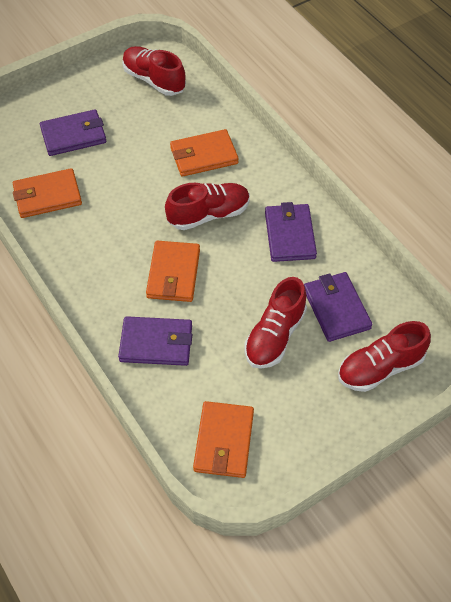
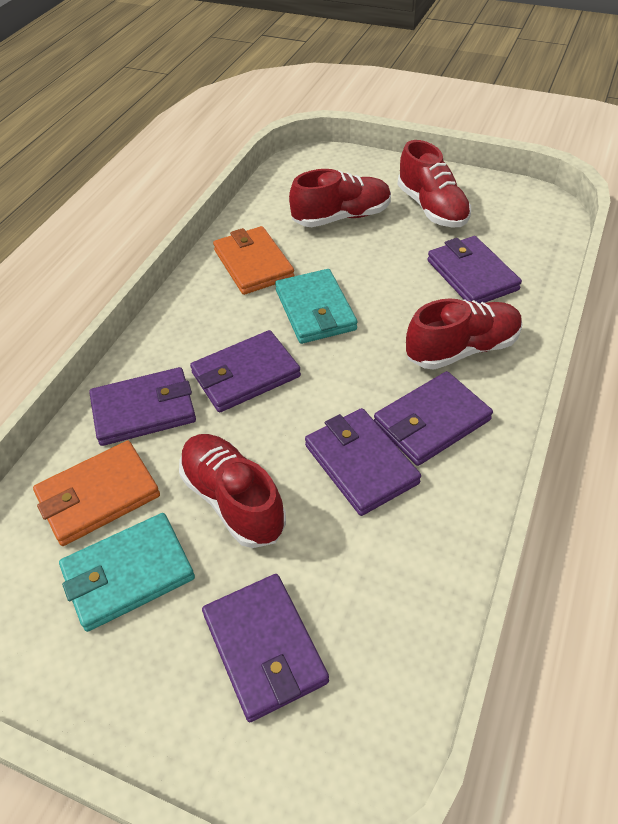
orange wallet: 4 -> 2
purple wallet: 4 -> 6
turquoise wallet: 0 -> 2

